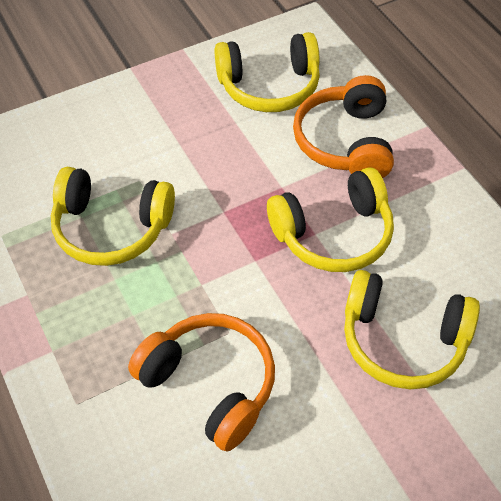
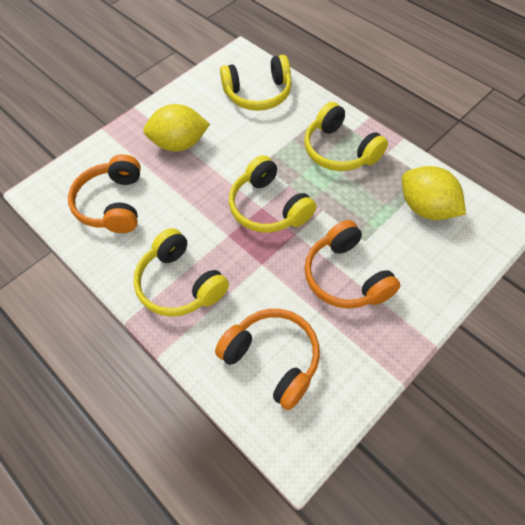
orange headphones: 2 -> 3
yellow lemon: 0 -> 2

